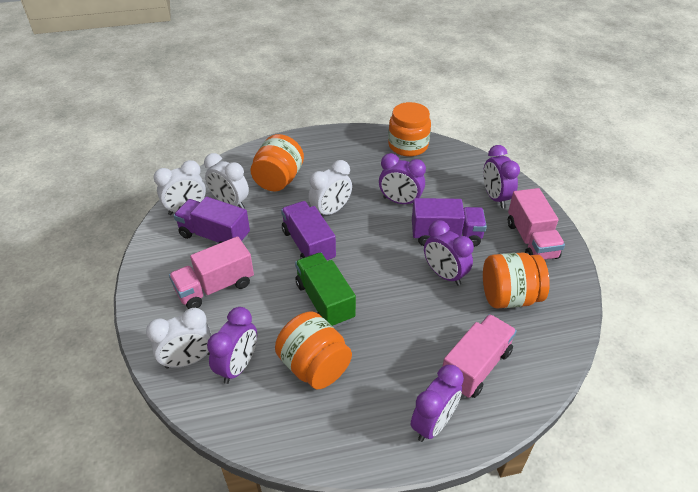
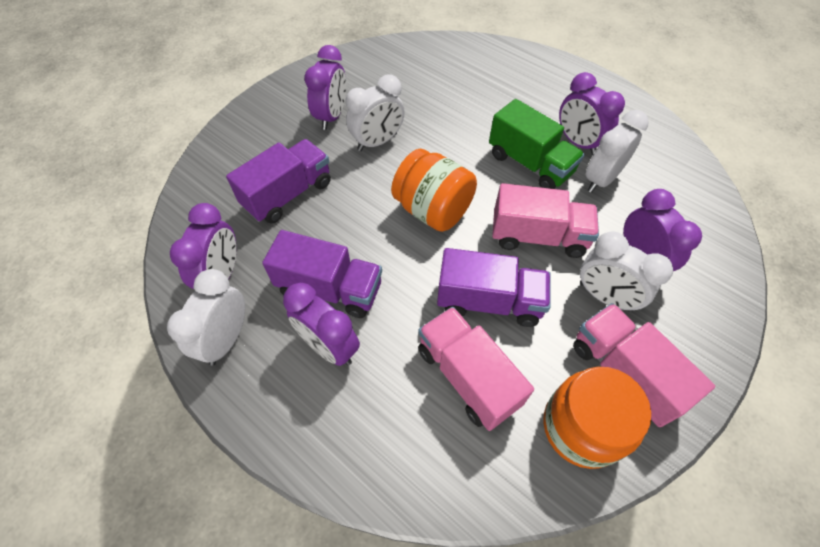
orange jar: 4 -> 2

